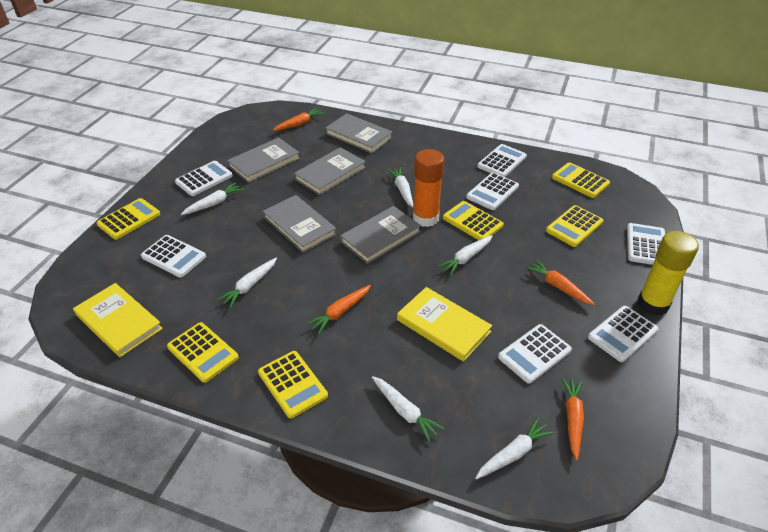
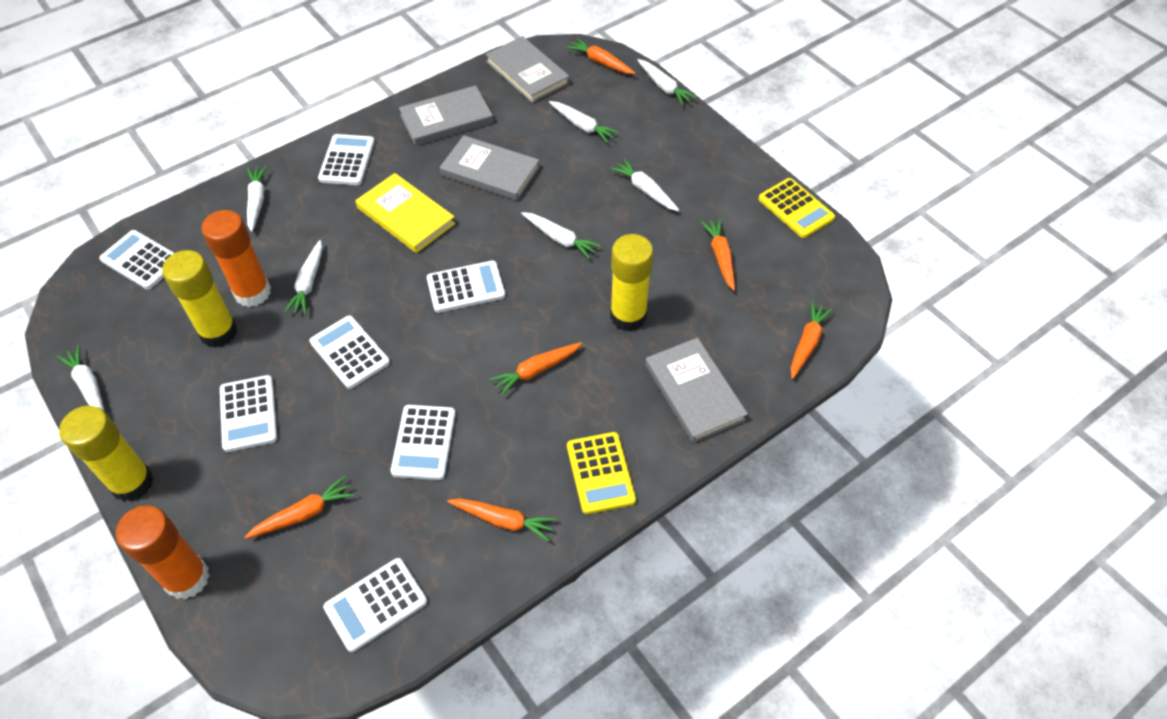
grey book: 5 -> 4
orange carrot: 4 -> 6
orange glue stick: 1 -> 2
white carrot: 6 -> 7
yellow book: 2 -> 1
yellow calculator: 6 -> 2
yellow glue stick: 1 -> 3

